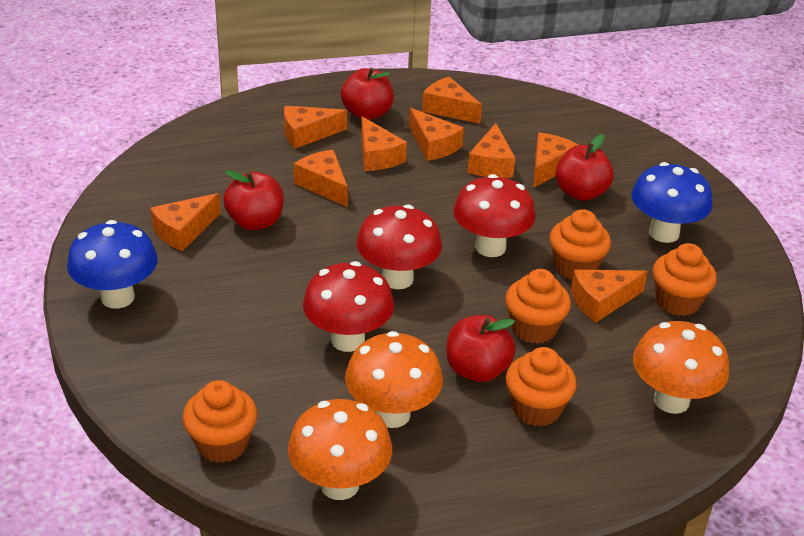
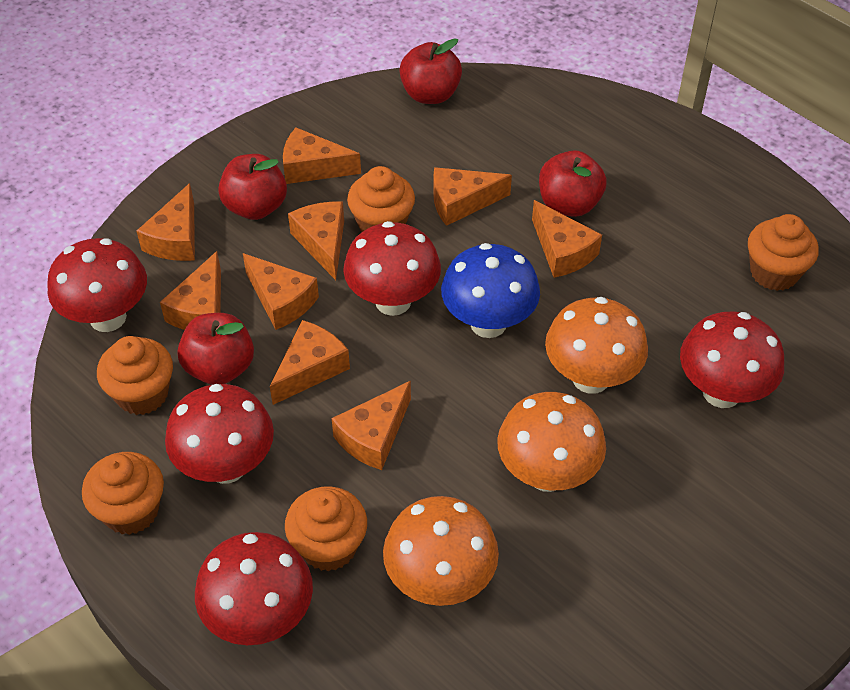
blue mushroom: 2 -> 1
red mushroom: 3 -> 5

